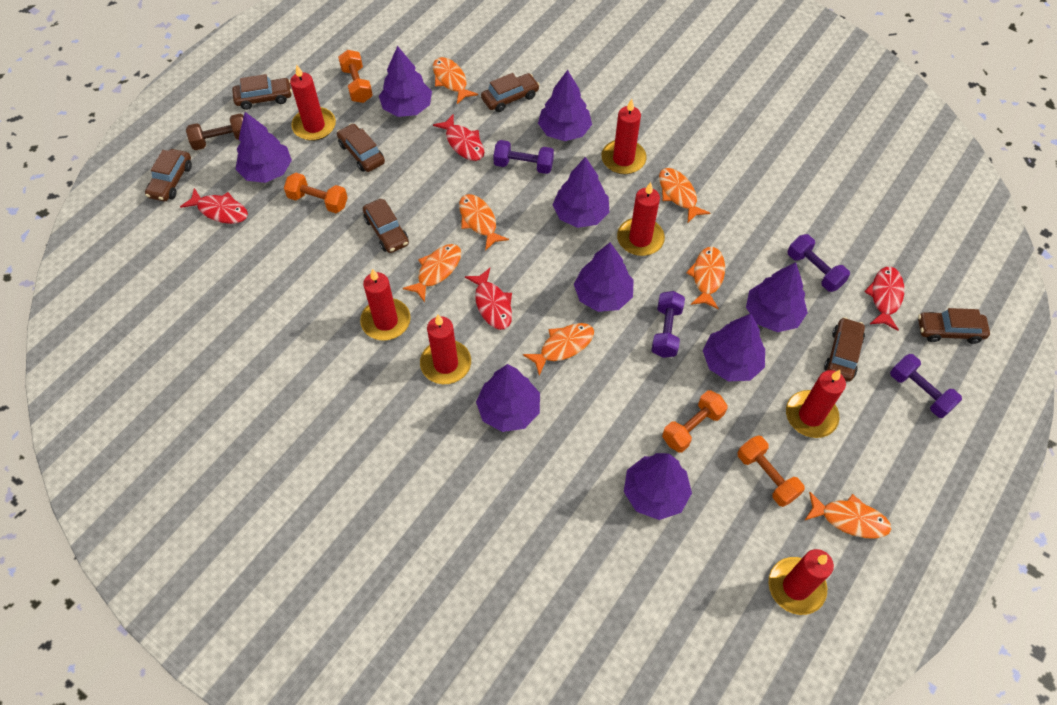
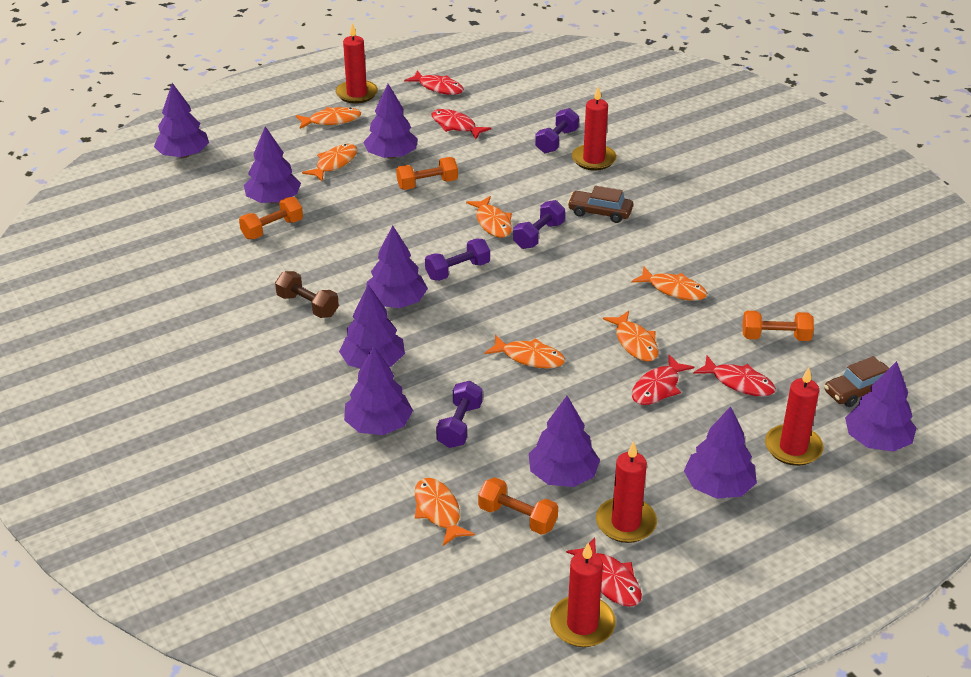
brown car: 7 -> 2
red candle: 7 -> 5
red fish: 4 -> 5

